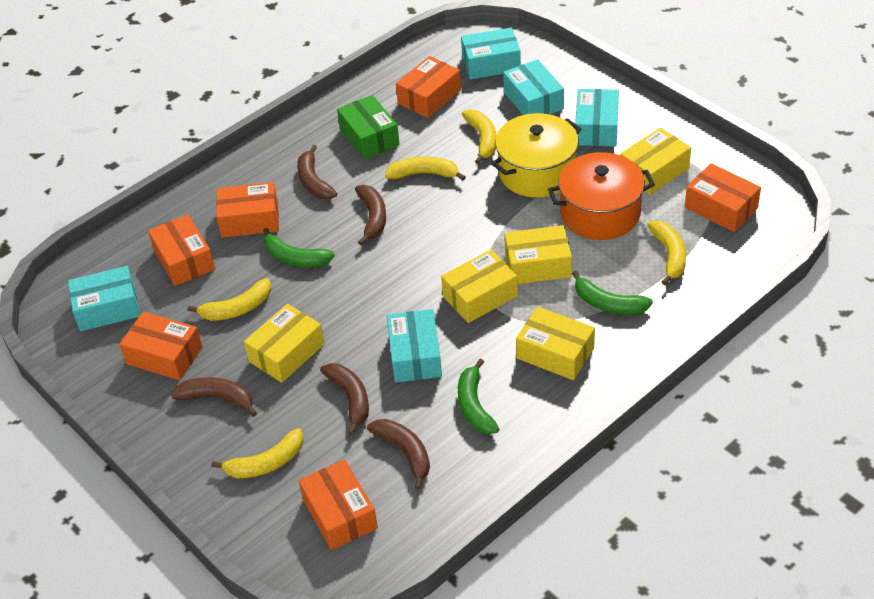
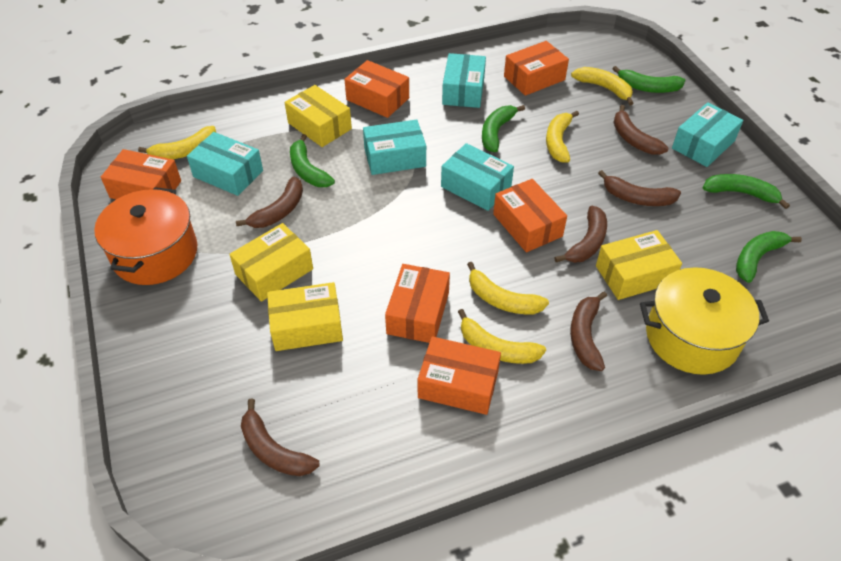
brown banana: 5 -> 6
green banana: 3 -> 5
green box: 1 -> 0
yellow box: 5 -> 4

